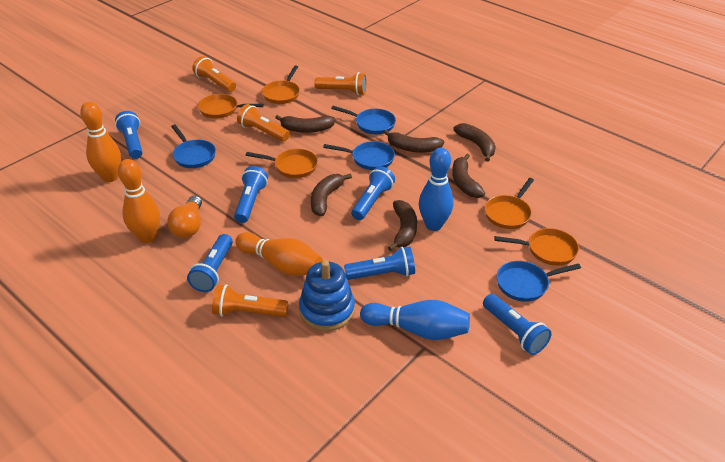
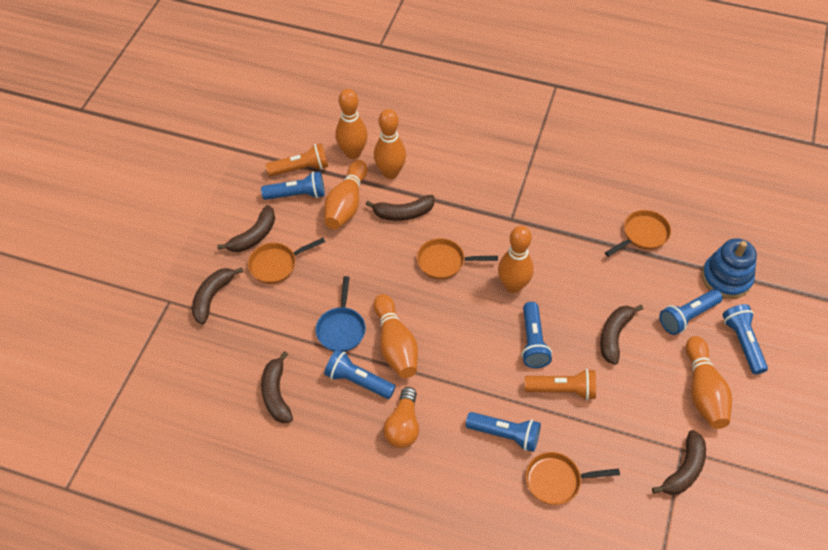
blue bowling pin: 2 -> 0
blue pan: 4 -> 1
orange bowling pin: 3 -> 6
orange flashlight: 4 -> 2
orange pan: 5 -> 4

